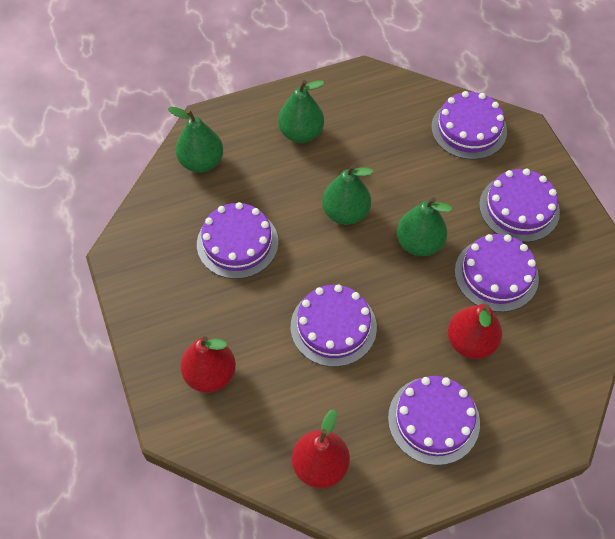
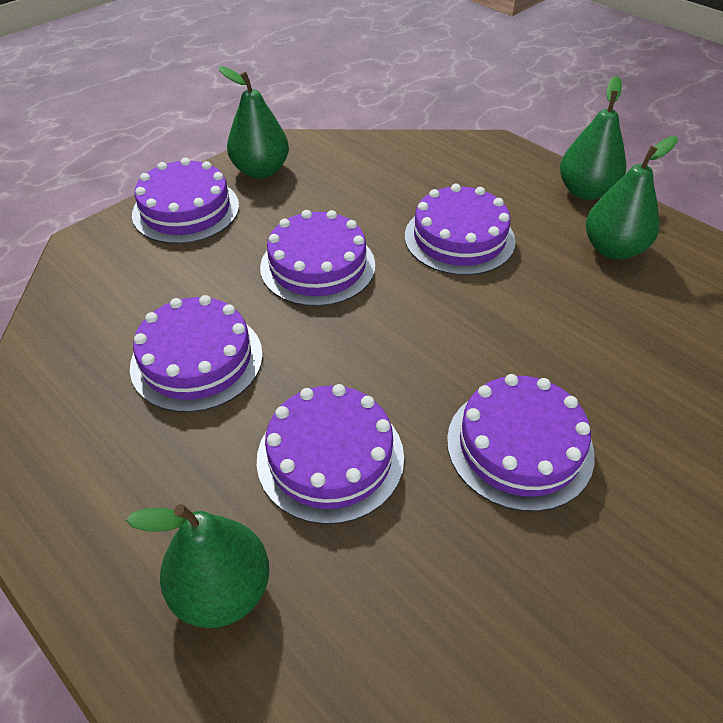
red pear: 3 -> 0

